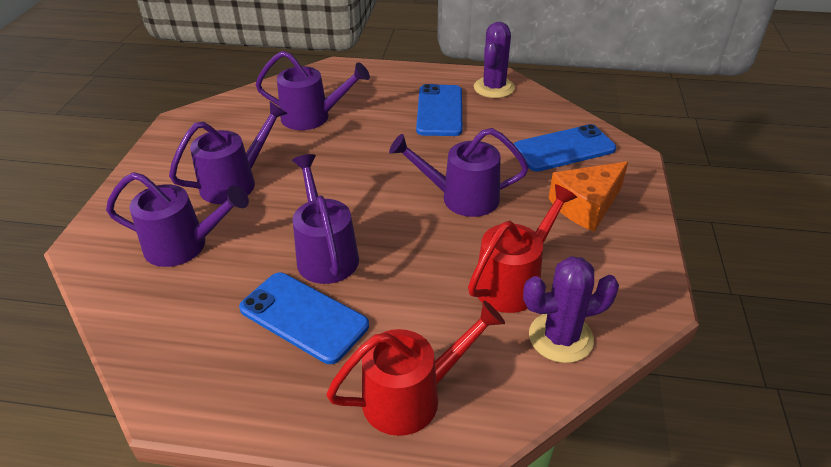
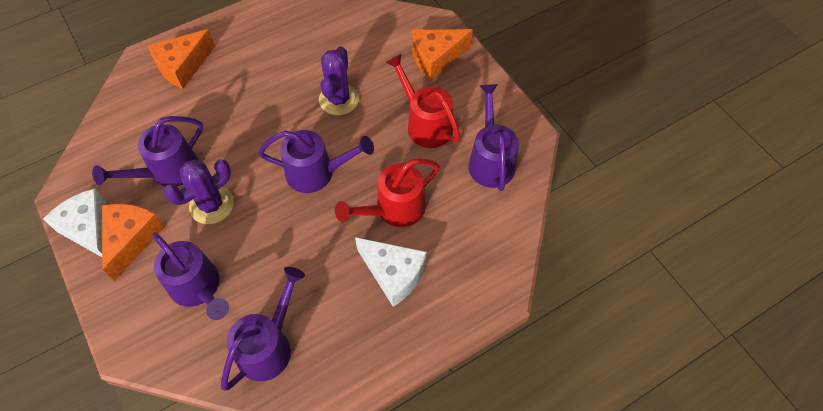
blue phone: 3 -> 0
orange cheese: 1 -> 3
white cheese: 0 -> 2

